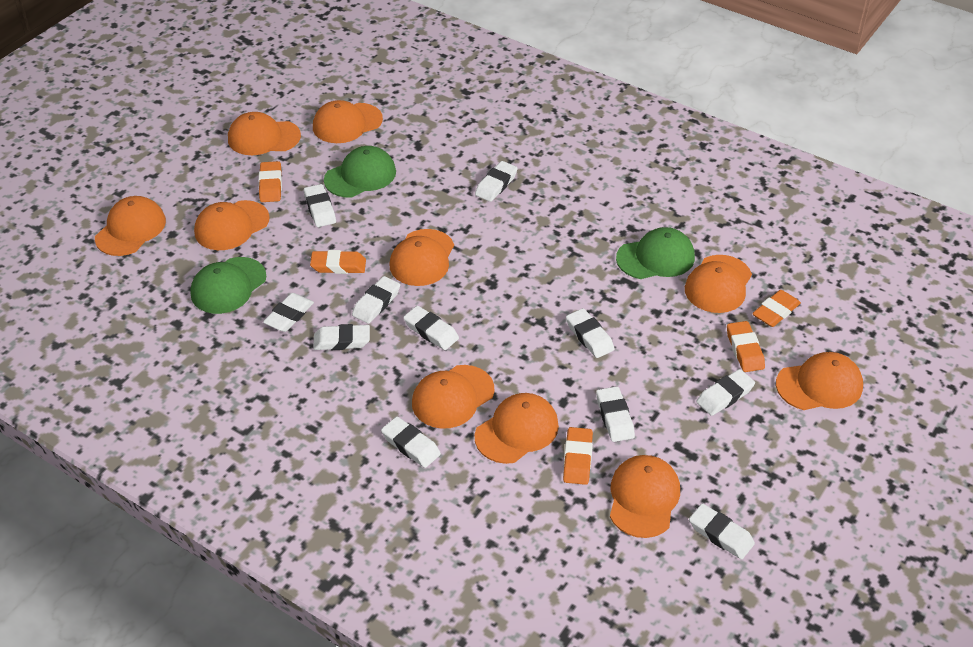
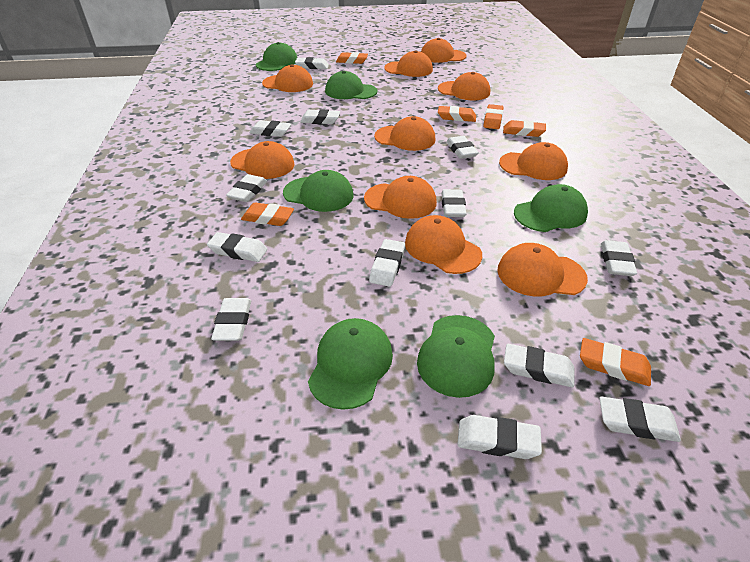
green cap: 3 -> 6
orange eraser: 5 -> 6
white eraser: 11 -> 13

